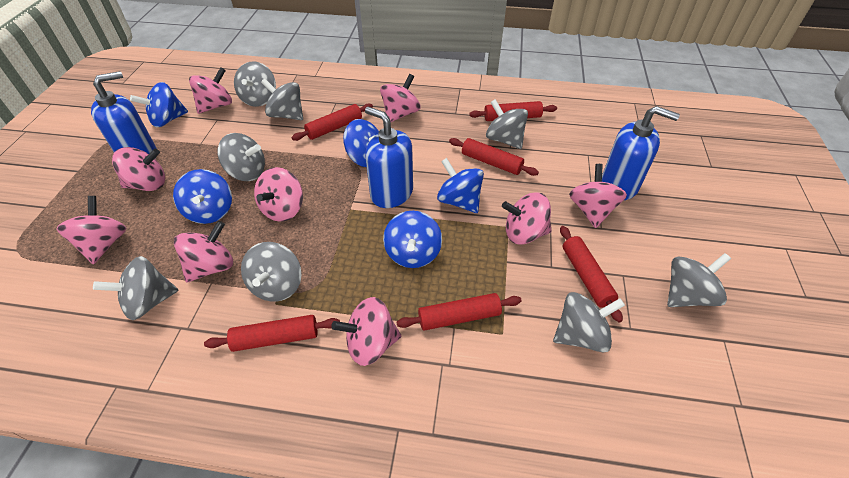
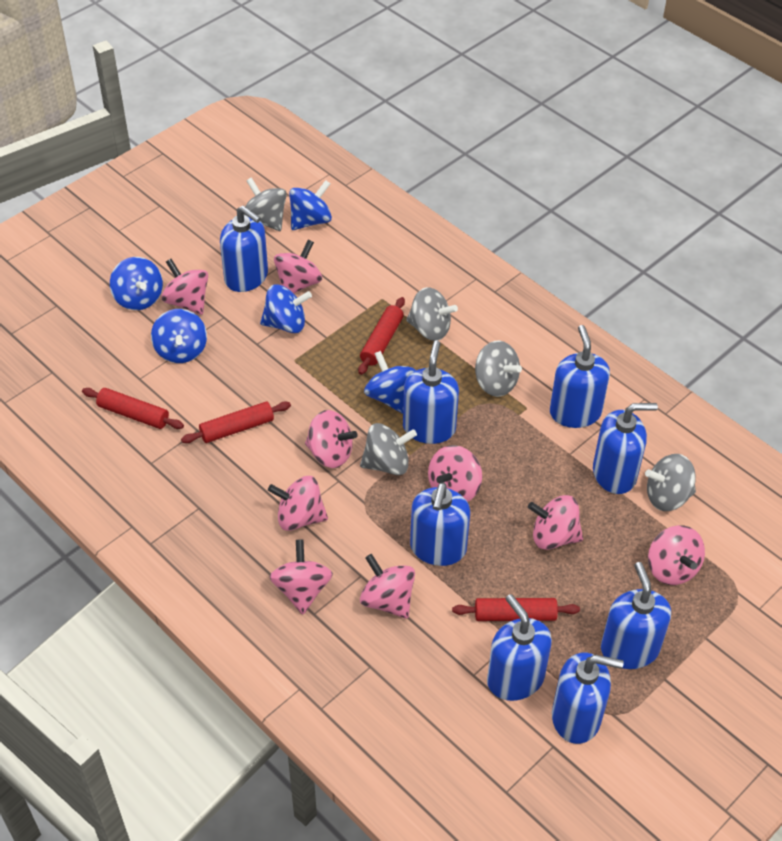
blue soap dispenser: 3 -> 8
grey spinning top: 8 -> 5
red rolling pin: 6 -> 4

